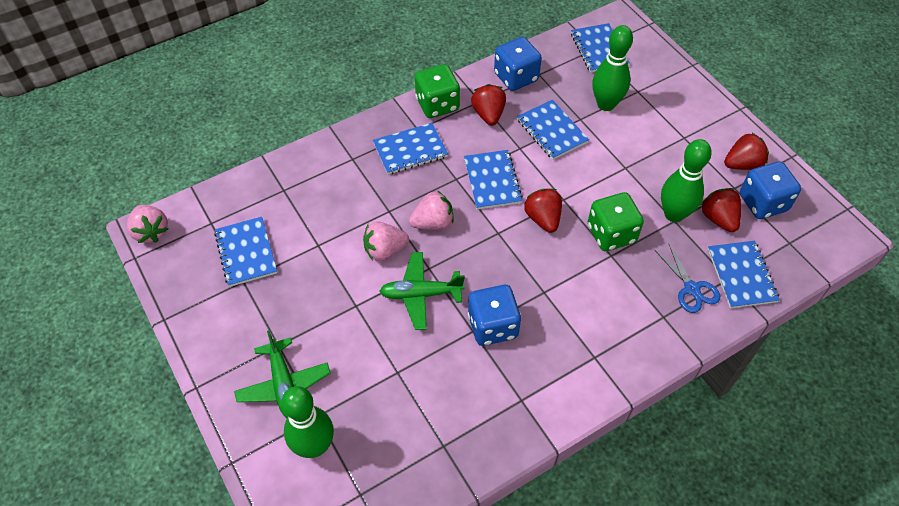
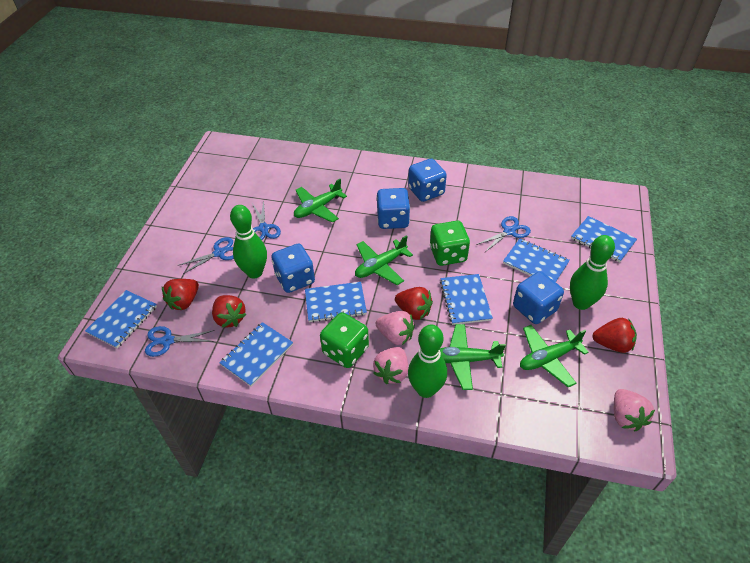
blue dice: 3 -> 4
blue scissors: 1 -> 4
green plane: 2 -> 4

